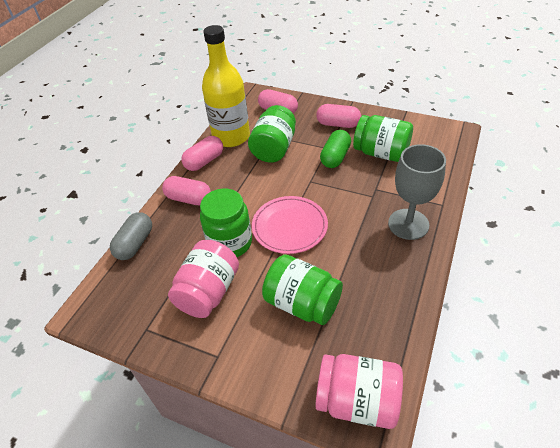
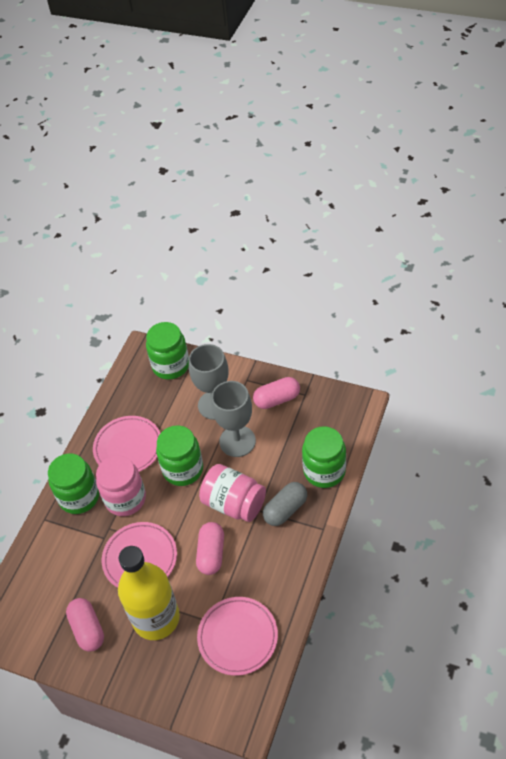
green capsule: 1 -> 0
grey goblet: 1 -> 2
pink capsule: 4 -> 3
pink plate: 1 -> 3

